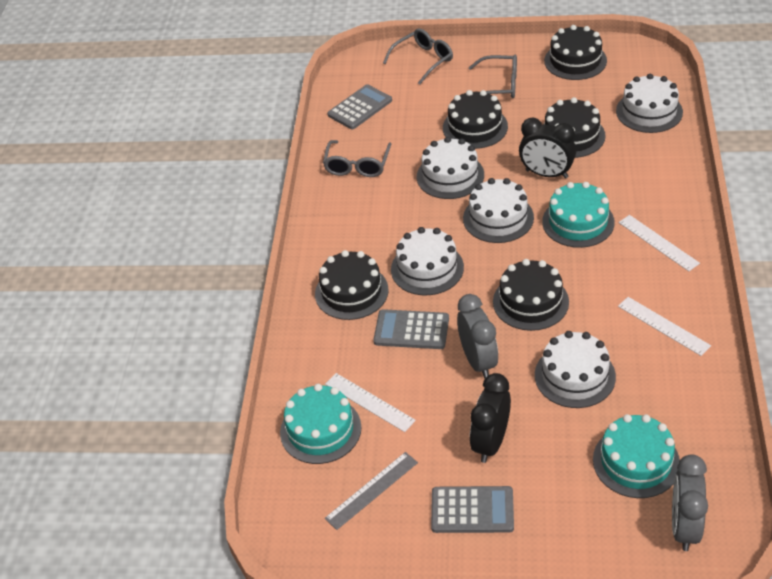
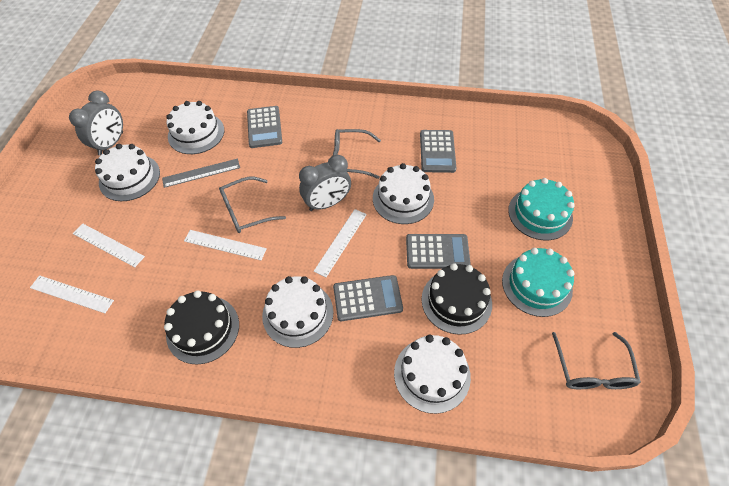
black cake: 5 -> 2
black clock: 2 -> 0
grey calculator: 3 -> 4
turquoise cake: 3 -> 2
white ruler: 3 -> 4

